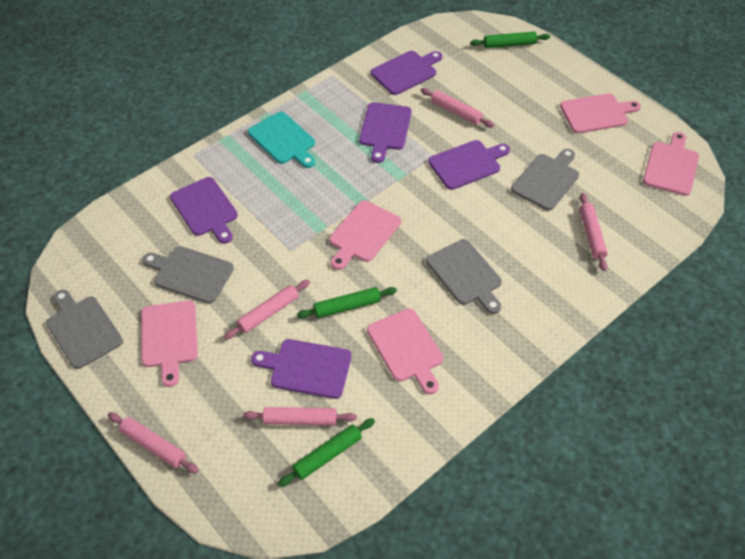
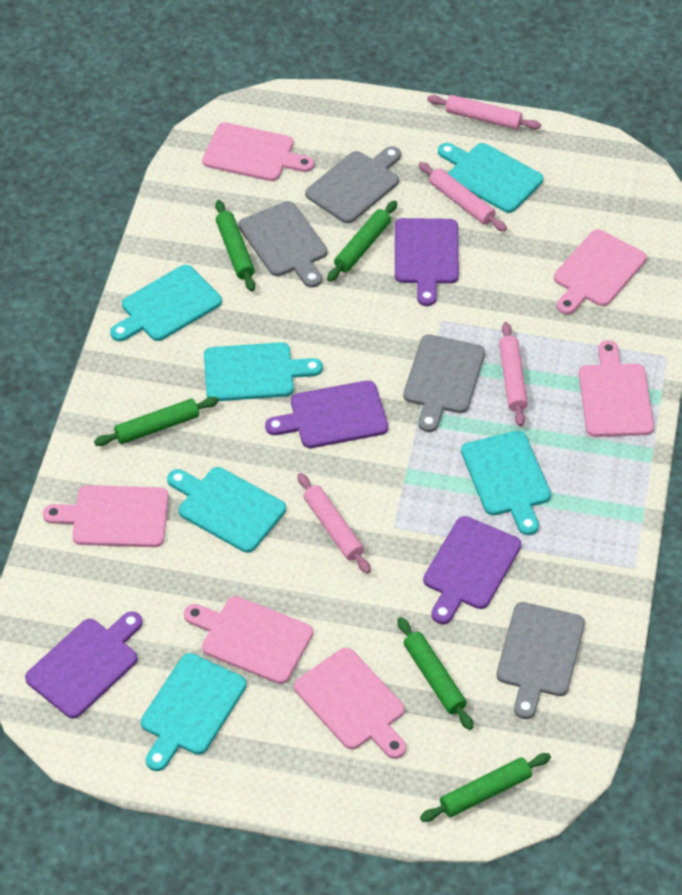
green rolling pin: 3 -> 5
pink cutting board: 5 -> 6
pink rolling pin: 5 -> 4
purple cutting board: 5 -> 4
turquoise cutting board: 1 -> 6

